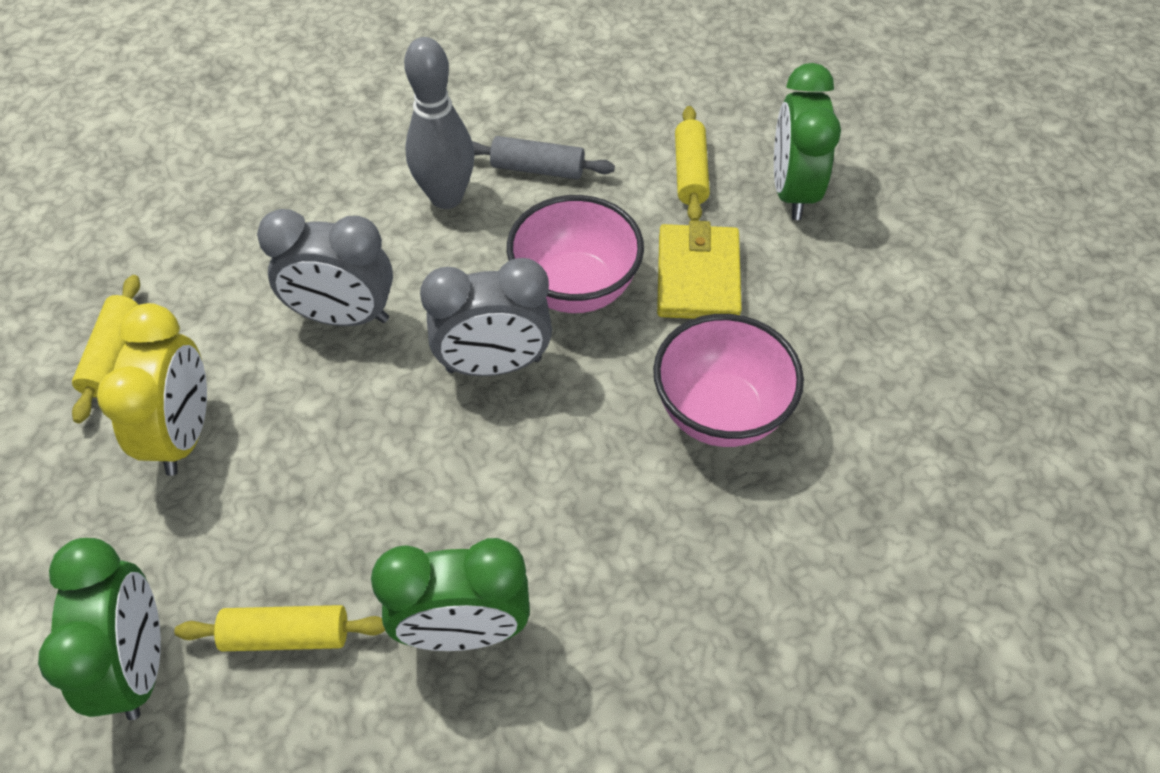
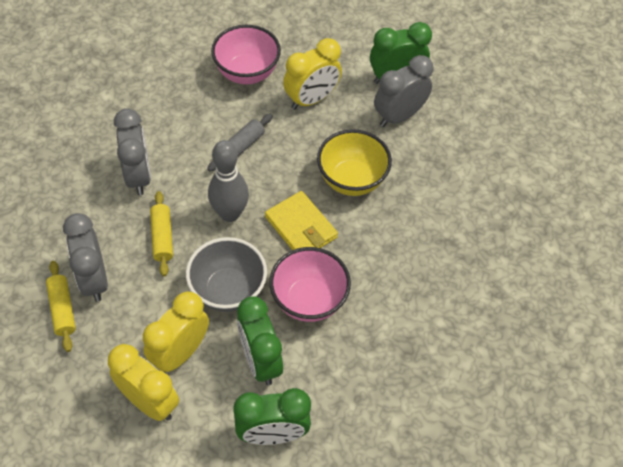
grey bowl: 0 -> 1
grey clock: 2 -> 3
yellow bowl: 0 -> 1
yellow clock: 1 -> 3
yellow rolling pin: 3 -> 2

